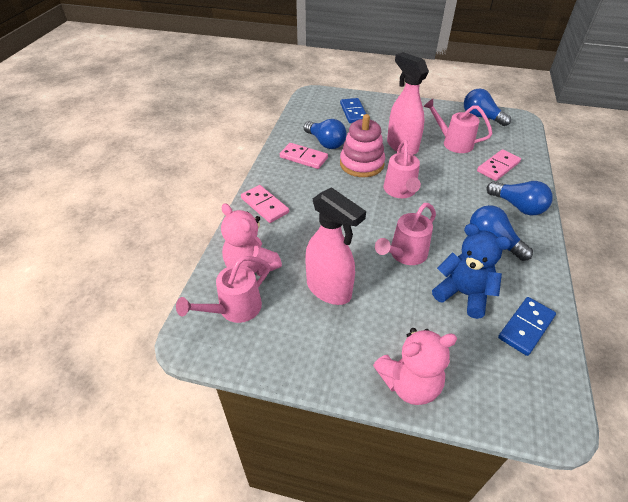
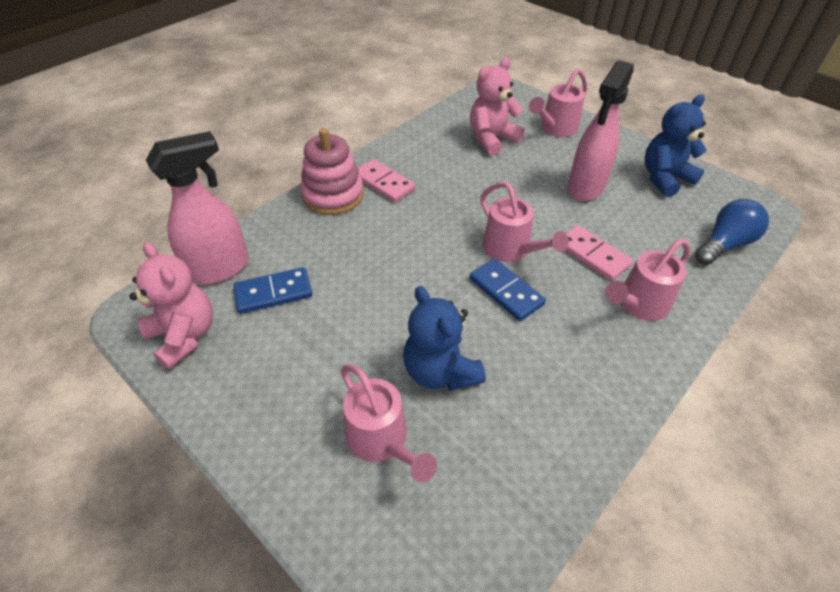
blue light bulb: 4 -> 1
blue teddy bear: 1 -> 2
pink domino: 3 -> 2

